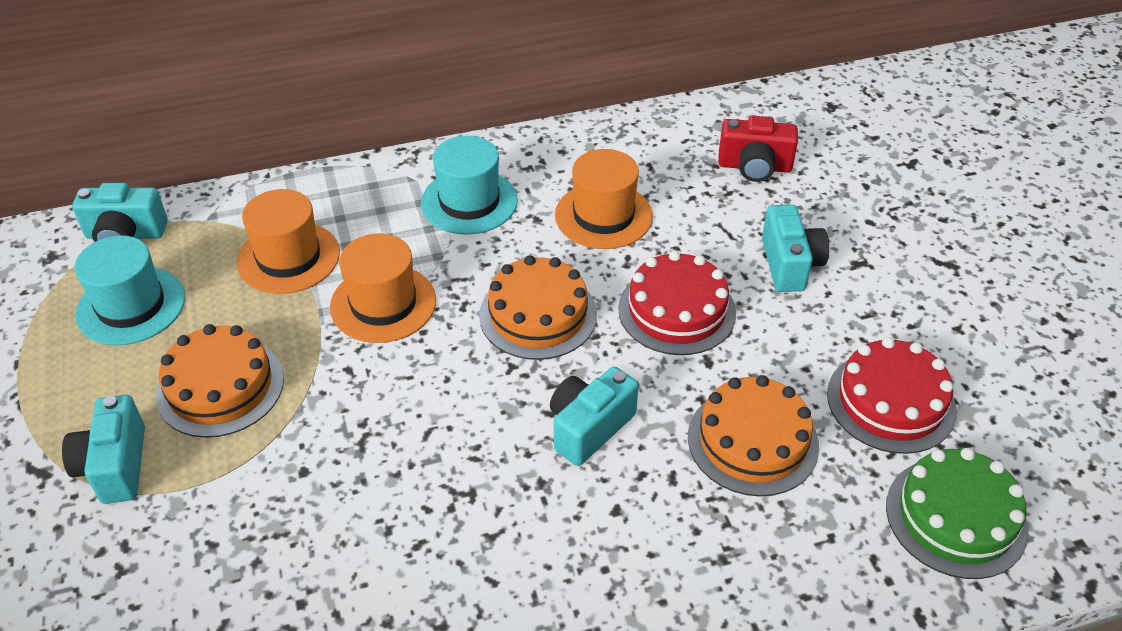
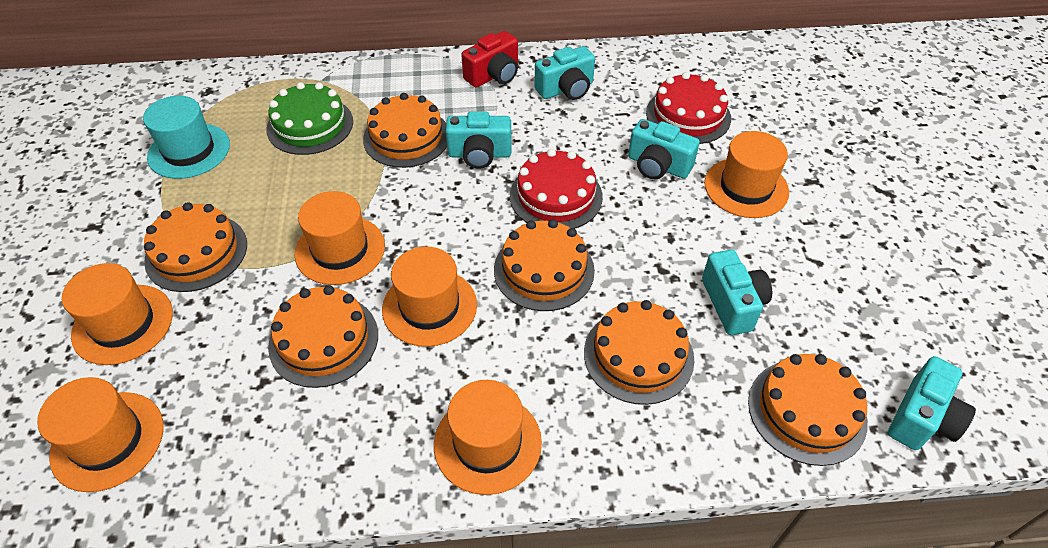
orange cake: 3 -> 6
orange hat: 3 -> 6
turquoise camera: 4 -> 5
turquoise hat: 2 -> 1

